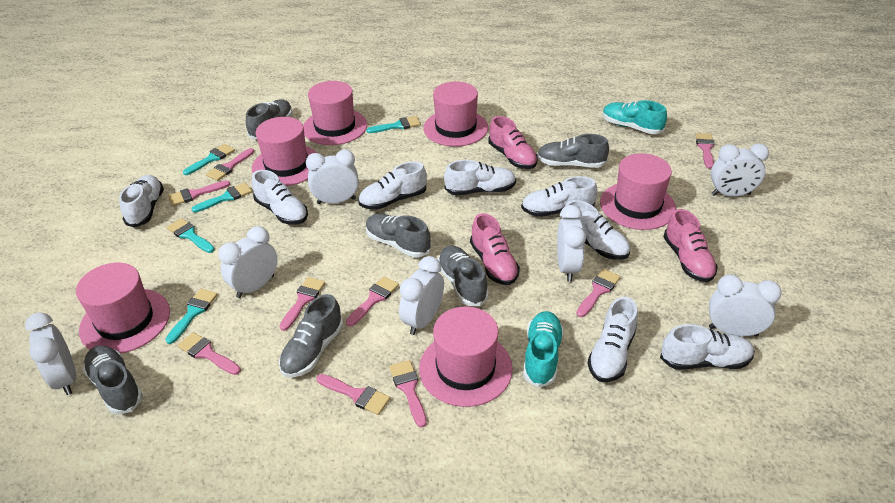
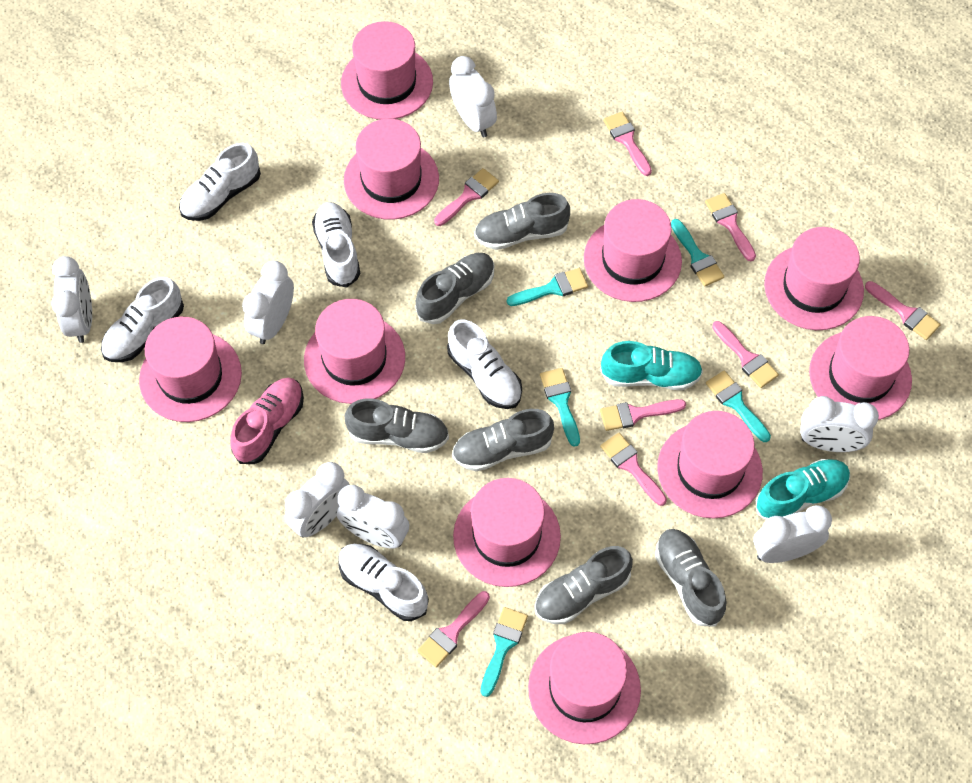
pink brush: 9 -> 8
pink hat: 6 -> 10
pink shoe: 3 -> 1
white shoe: 8 -> 5

